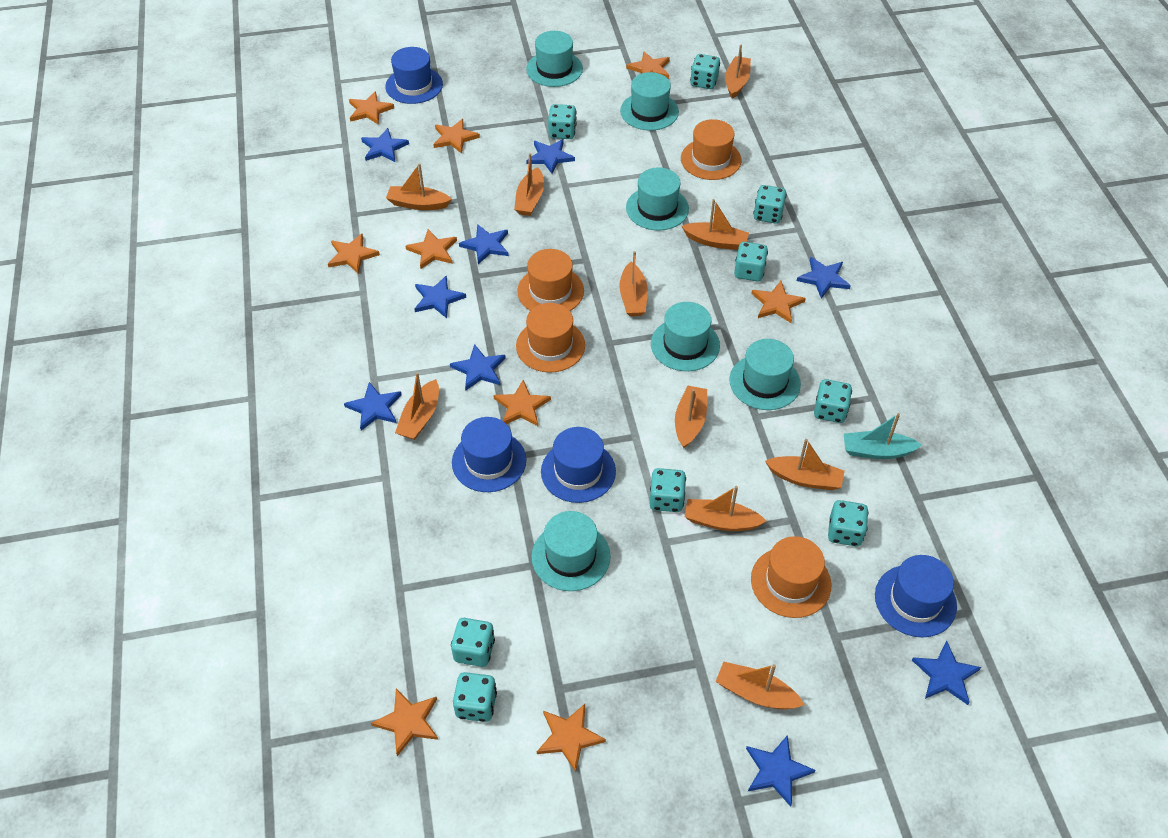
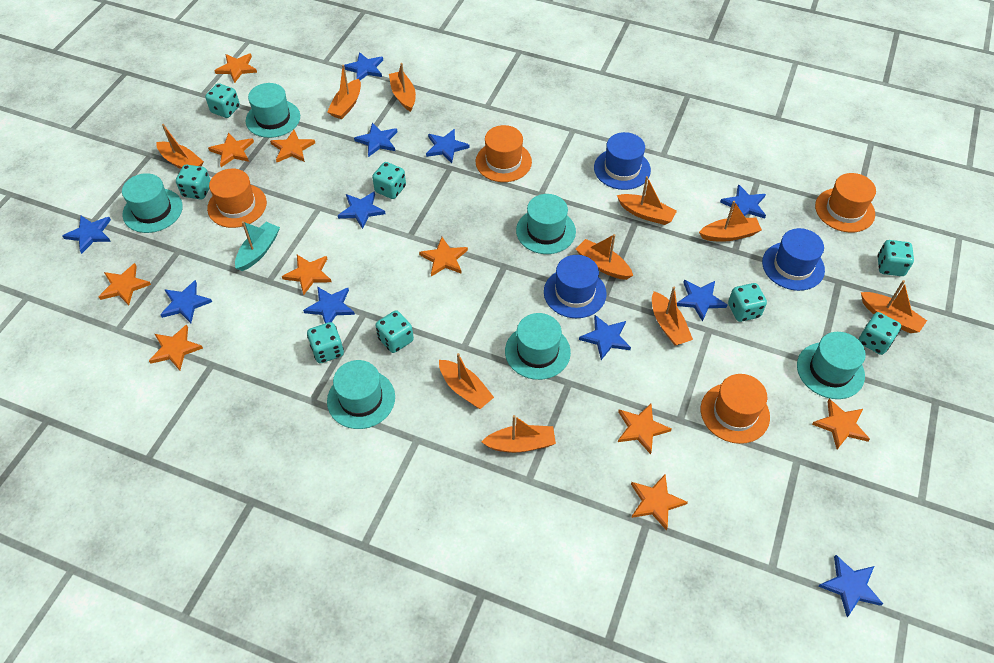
blue hat: 4 -> 3
blue star: 9 -> 11
orange star: 9 -> 10
turquoise dice: 9 -> 8

